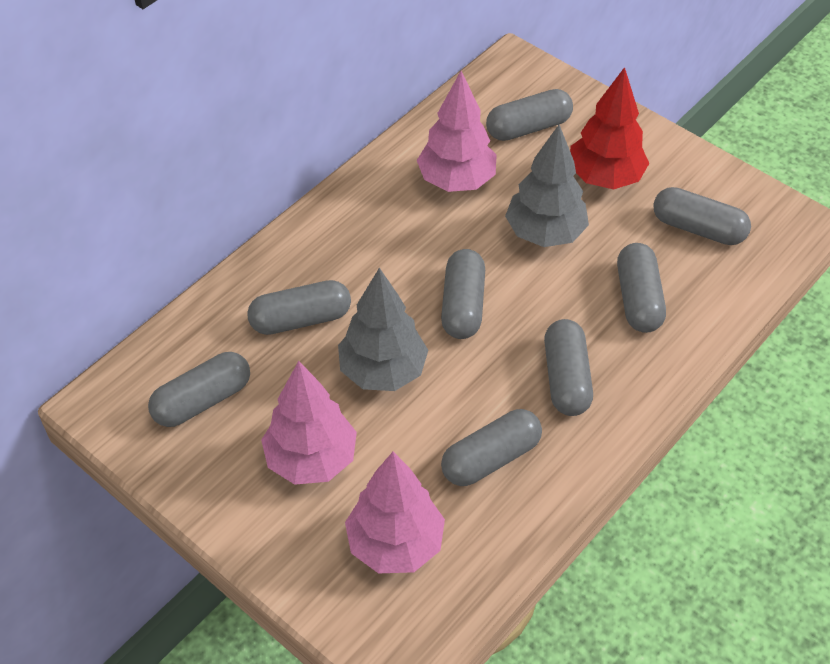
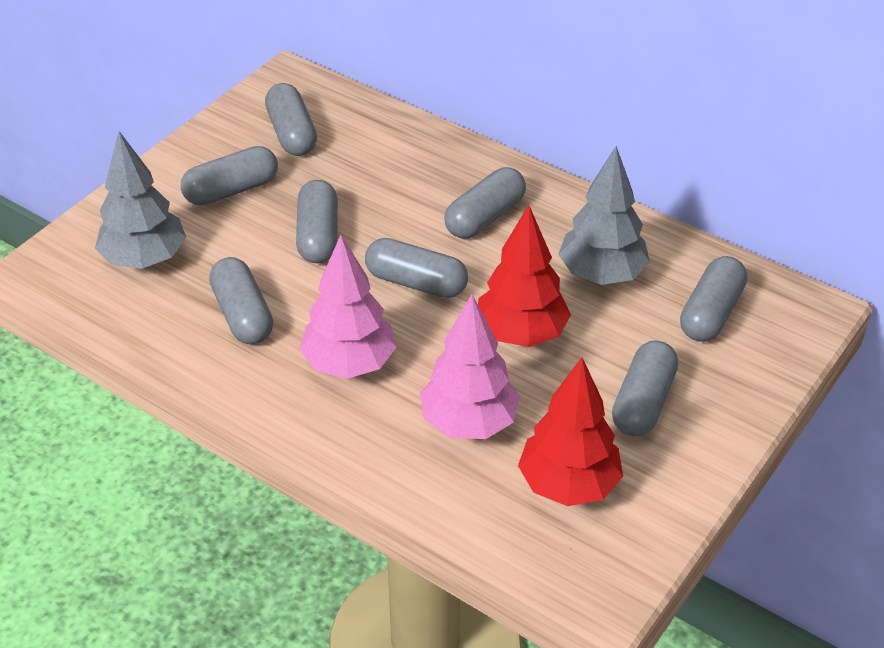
pink tree: 3 -> 2
red tree: 1 -> 2

